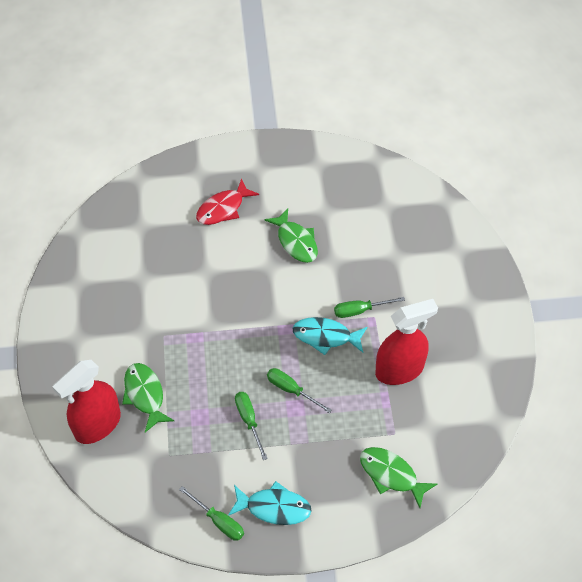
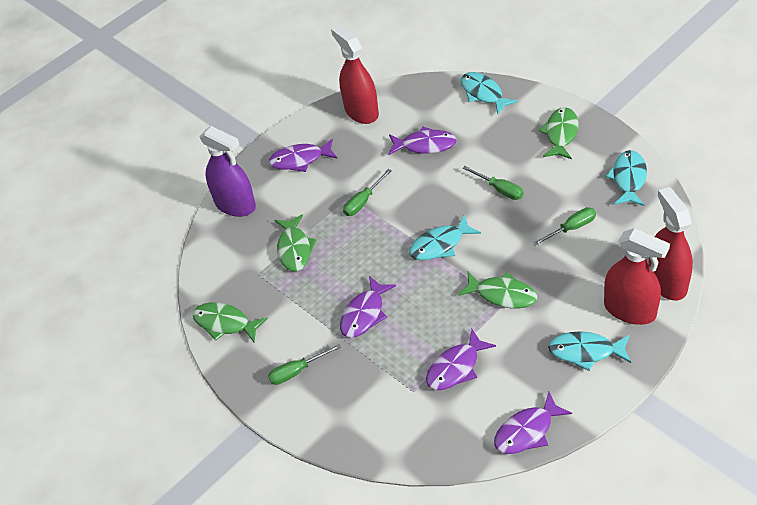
green fish: 3 -> 4
purple fish: 0 -> 5
purple spray bottle: 0 -> 1
red fish: 1 -> 0
red spray bottle: 2 -> 3
turquoise fish: 2 -> 4

